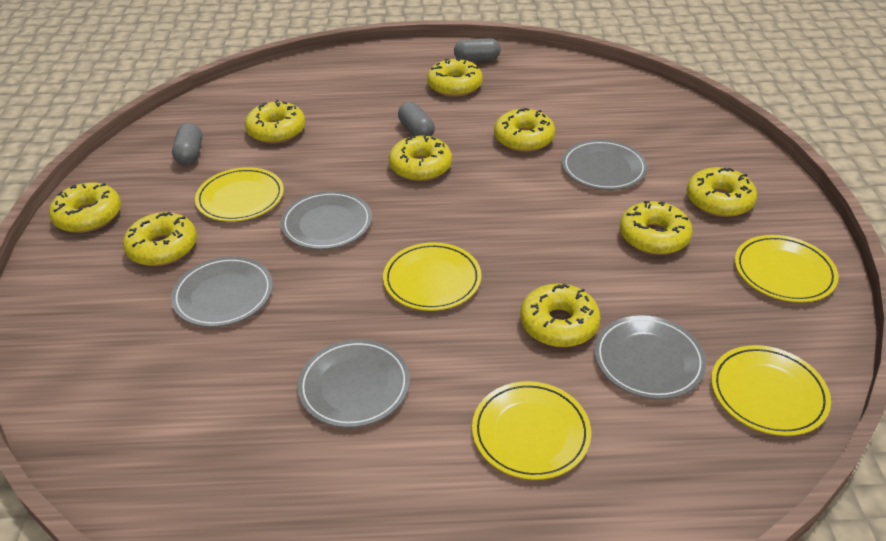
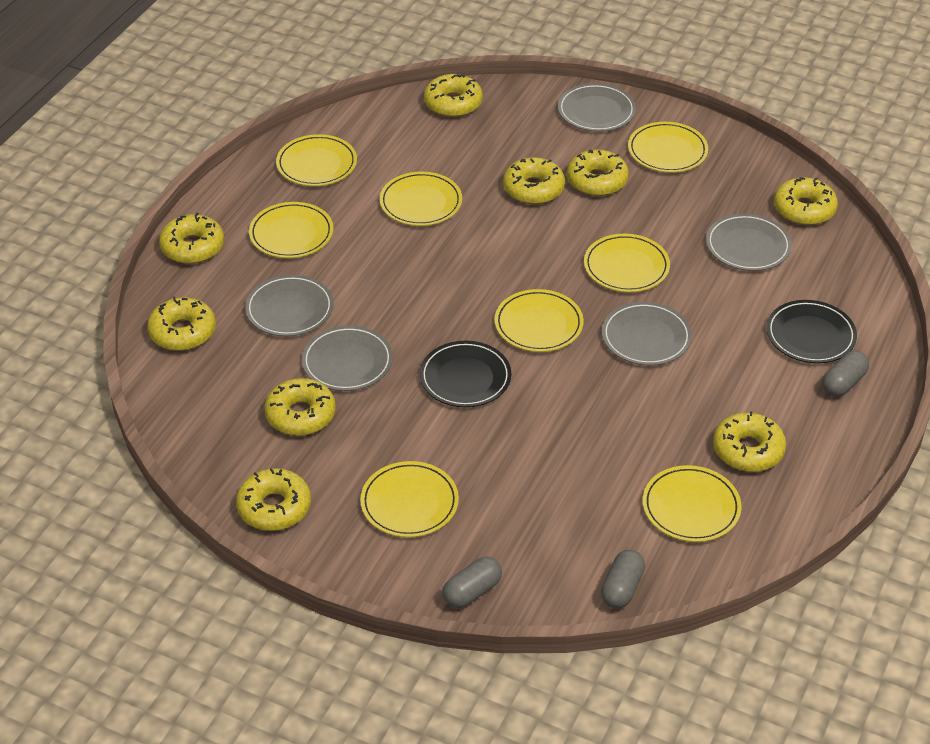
black plate: 0 -> 2
yellow plate: 5 -> 8

